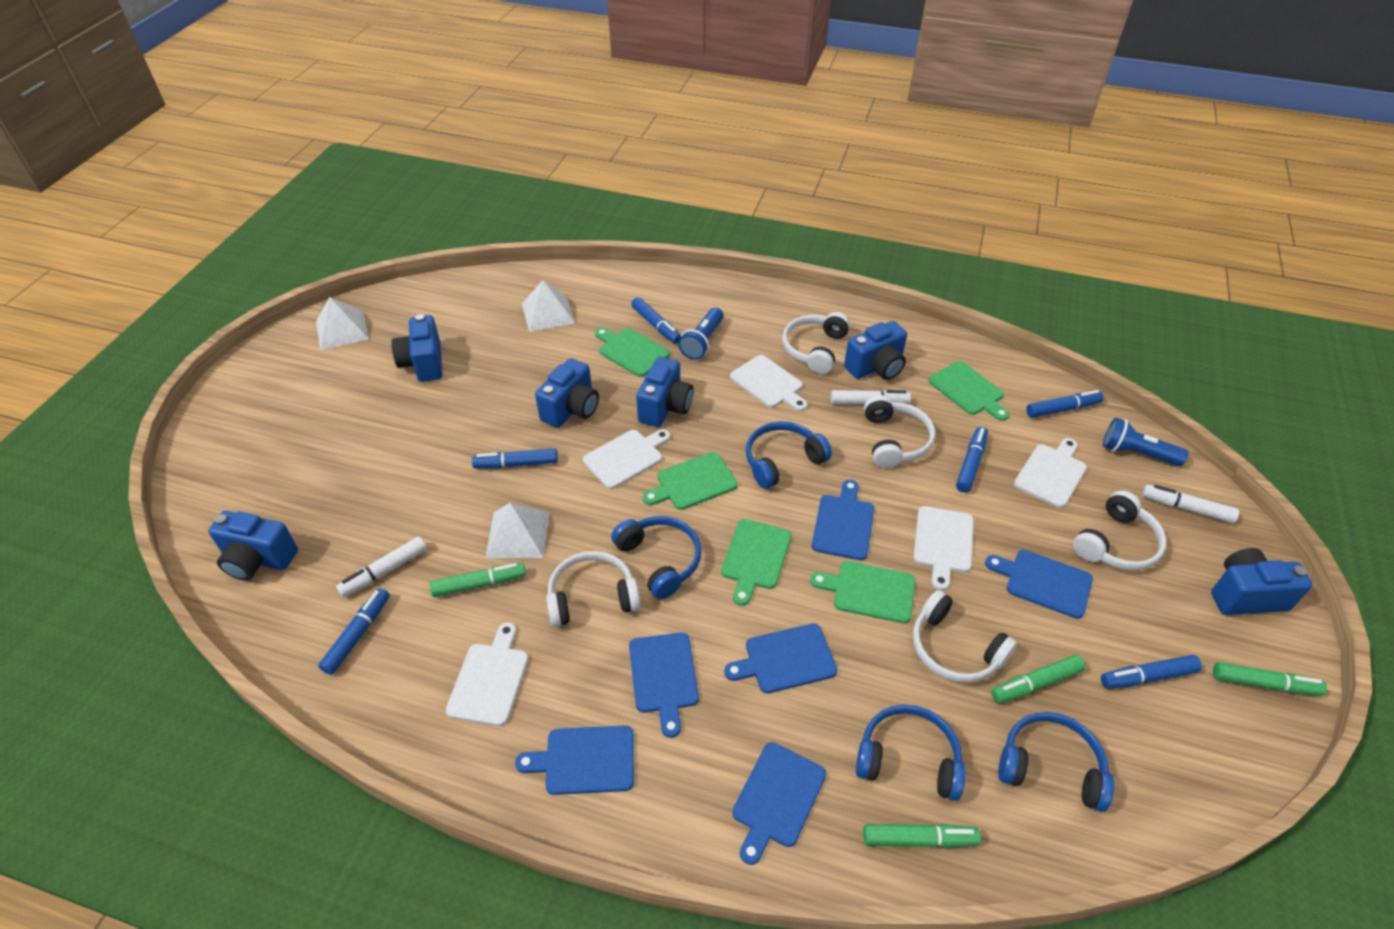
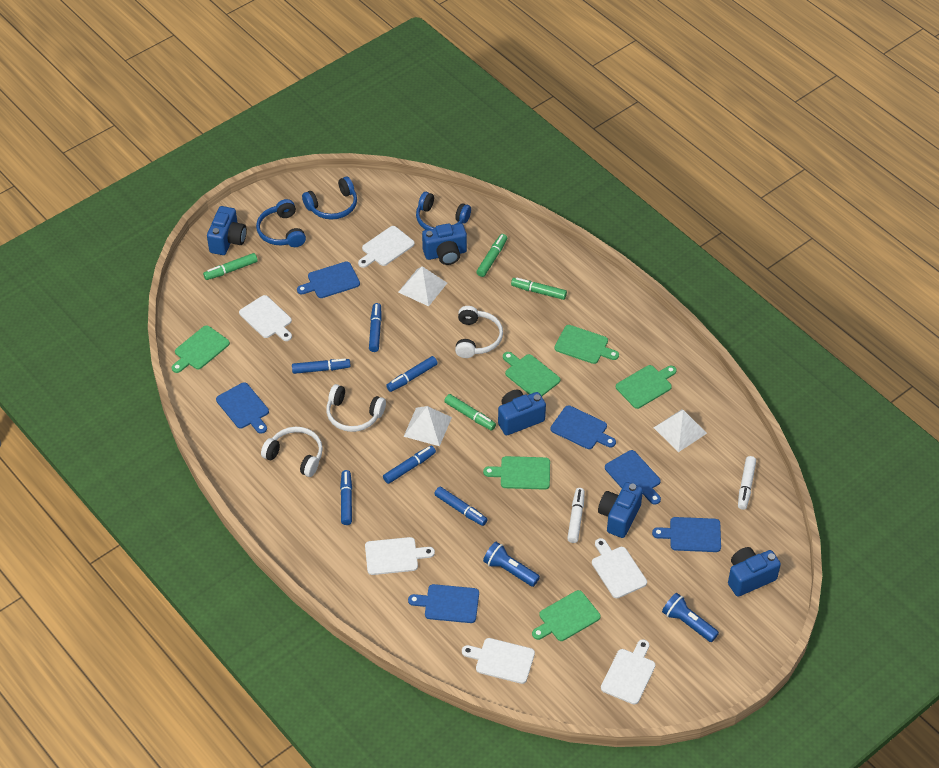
blue camera: 6 -> 5
blue headphones: 4 -> 3
green cutting board: 5 -> 6
white cutting board: 5 -> 6
white headphones: 5 -> 3
white marker: 3 -> 2

